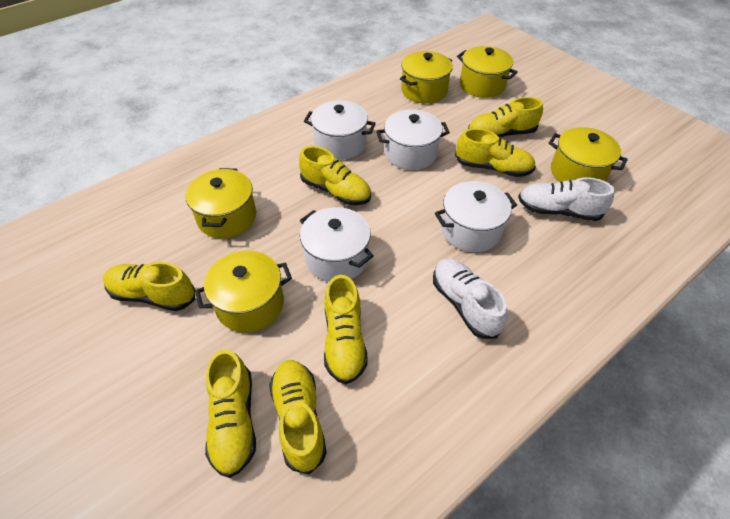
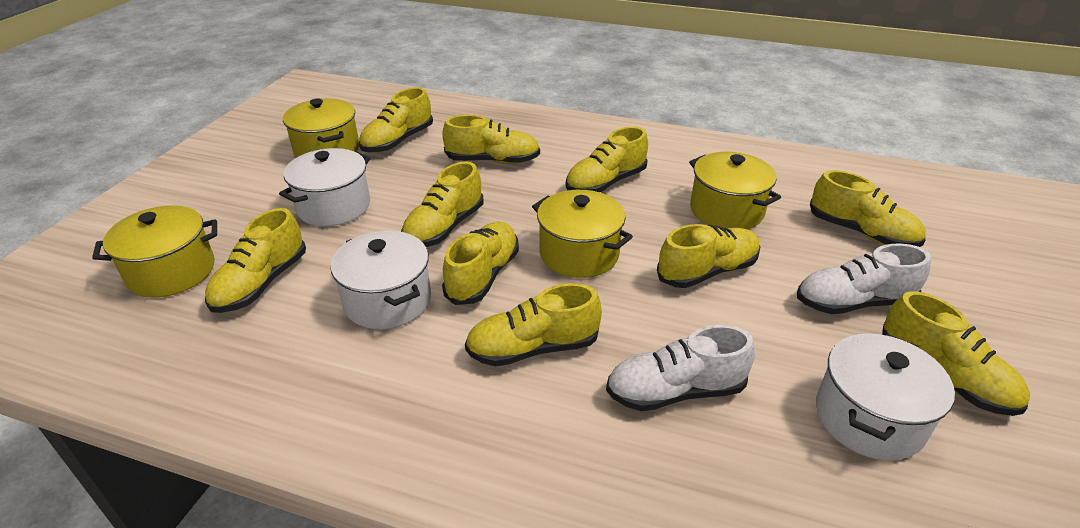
white pot: 4 -> 3
yellow pot: 5 -> 4
yellow shoe: 7 -> 10

